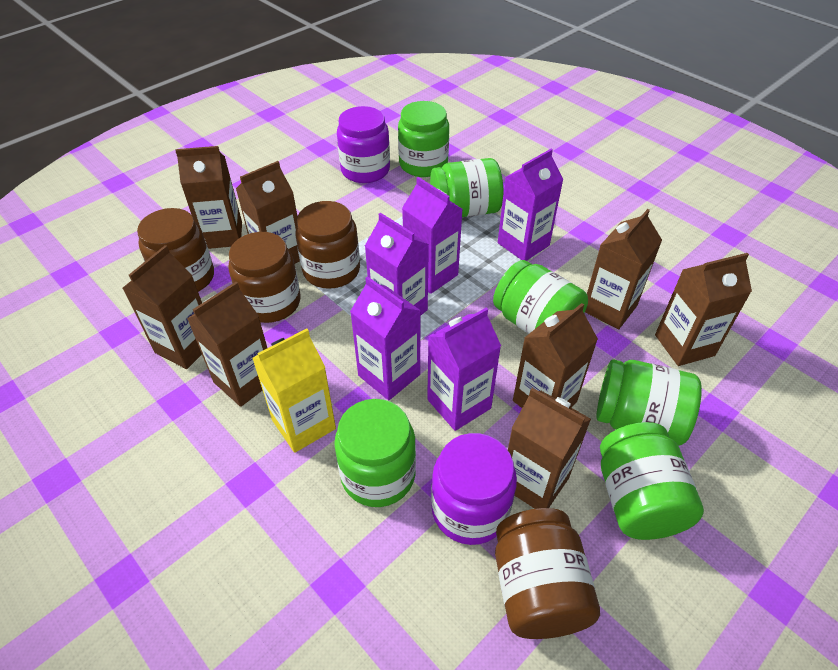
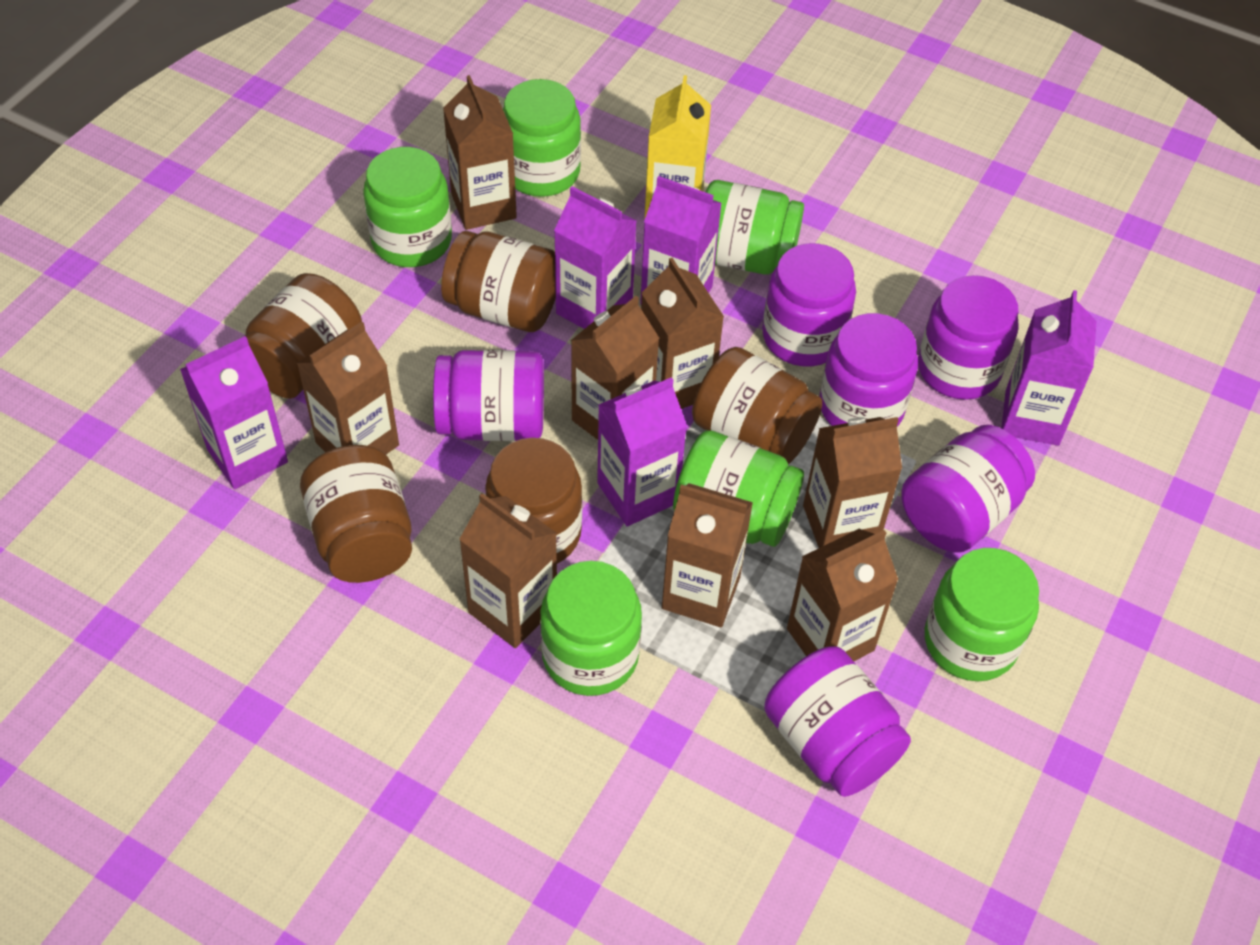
brown jar: 4 -> 5
purple jar: 2 -> 6

